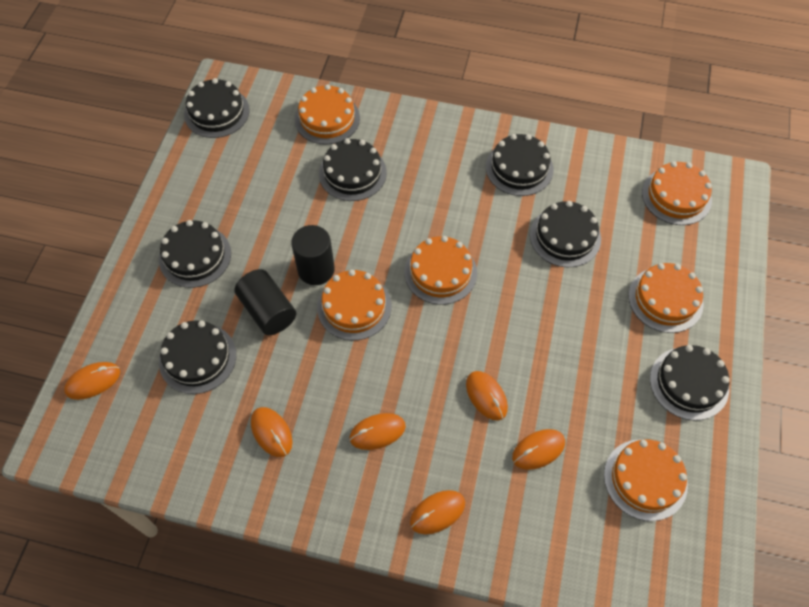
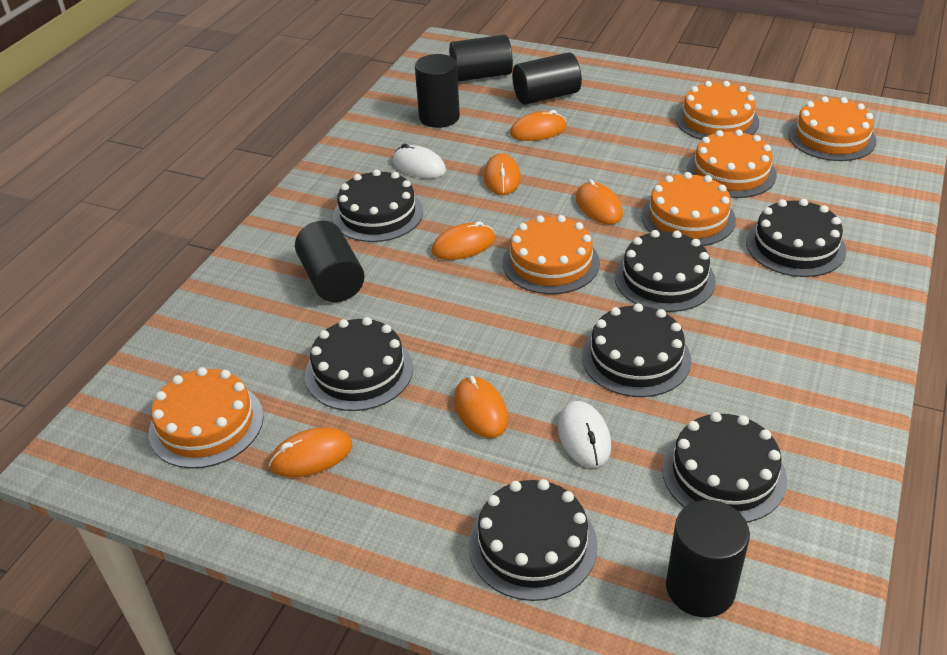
black cylinder: 2 -> 5
white mouse: 0 -> 2

